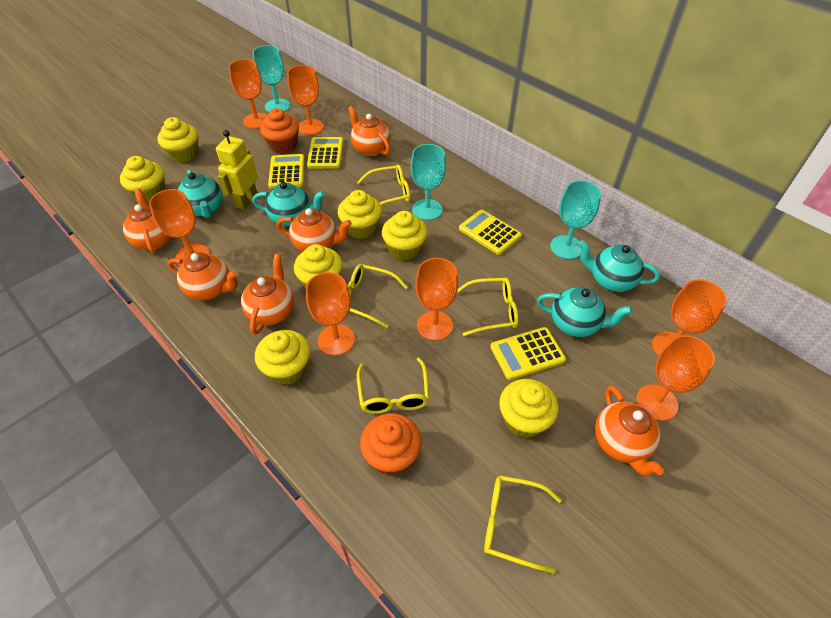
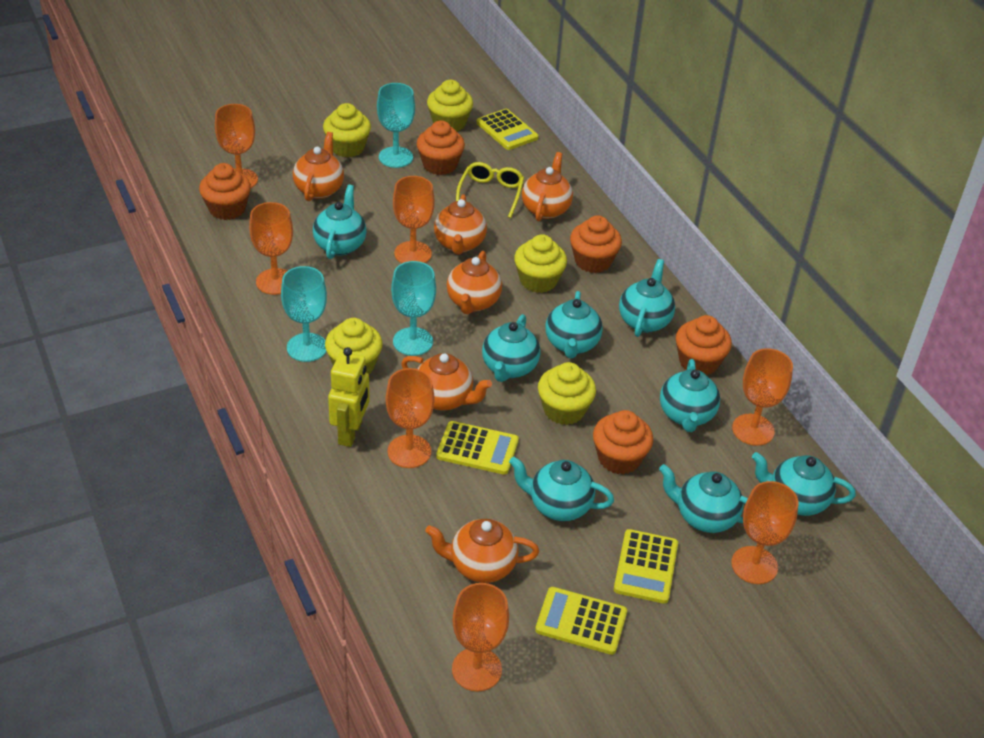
orange cupcake: 2 -> 5
turquoise teapot: 4 -> 8
yellow cupcake: 7 -> 5
yellow glasses: 5 -> 1

